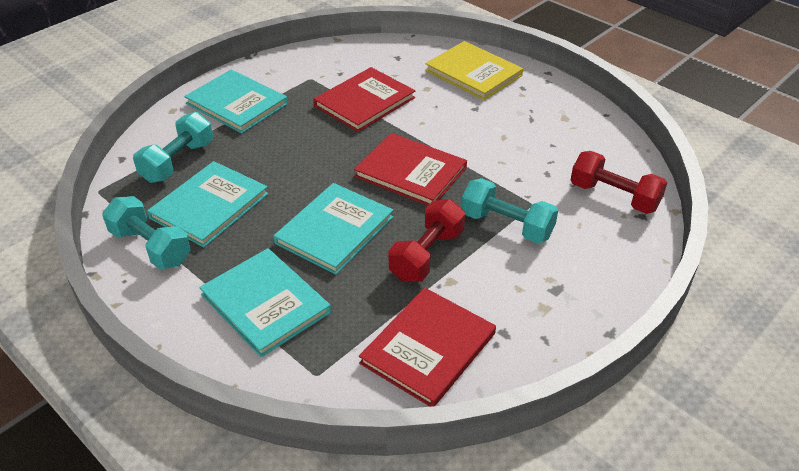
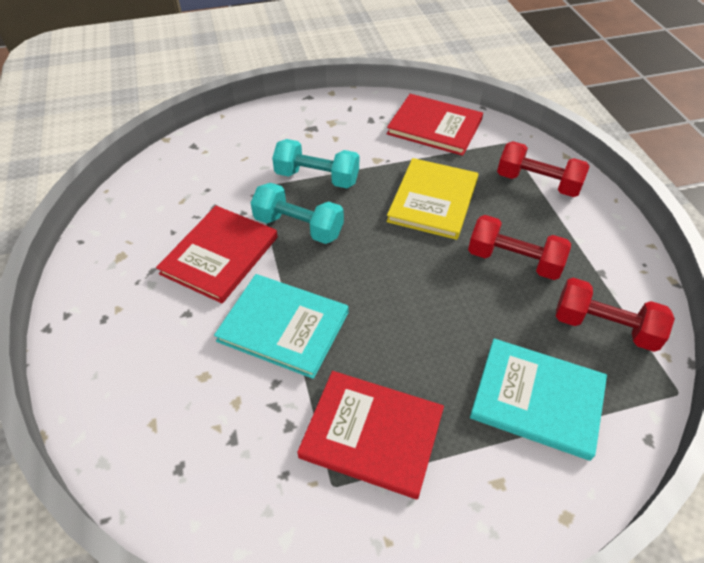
red dumbbell: 2 -> 3
turquoise book: 4 -> 2
turquoise dumbbell: 3 -> 2

